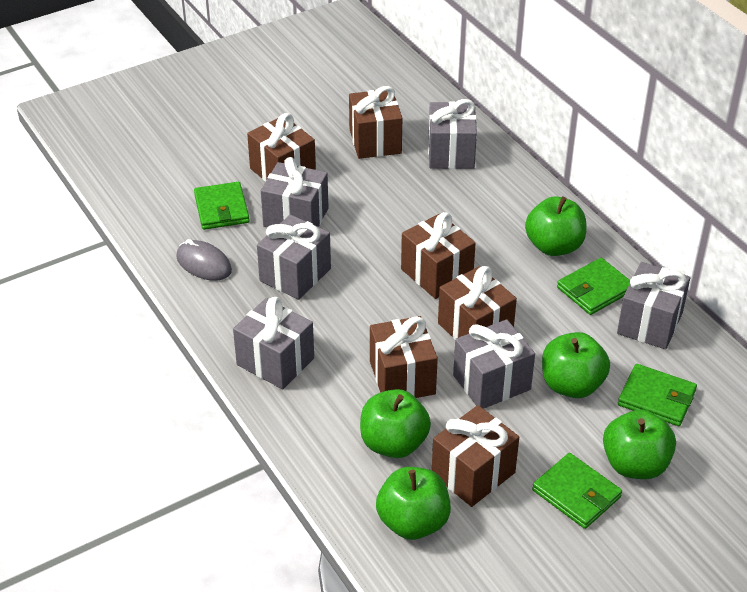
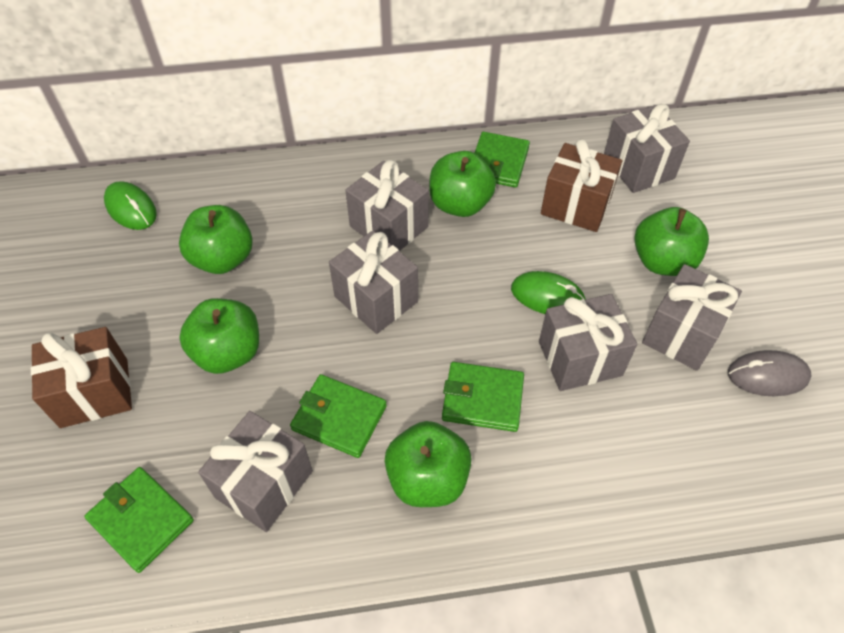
brown gift: 6 -> 2
green mouse: 0 -> 2

